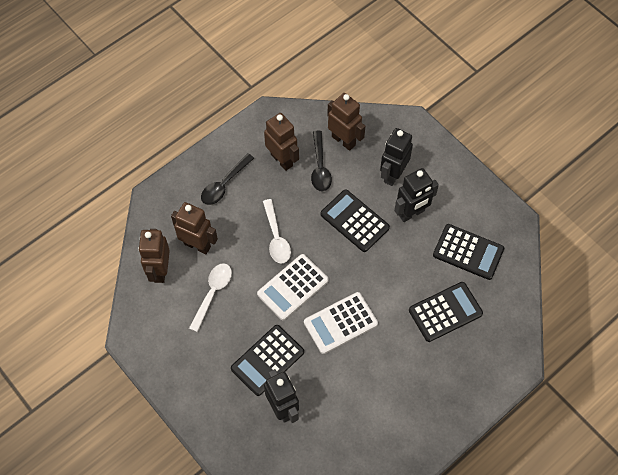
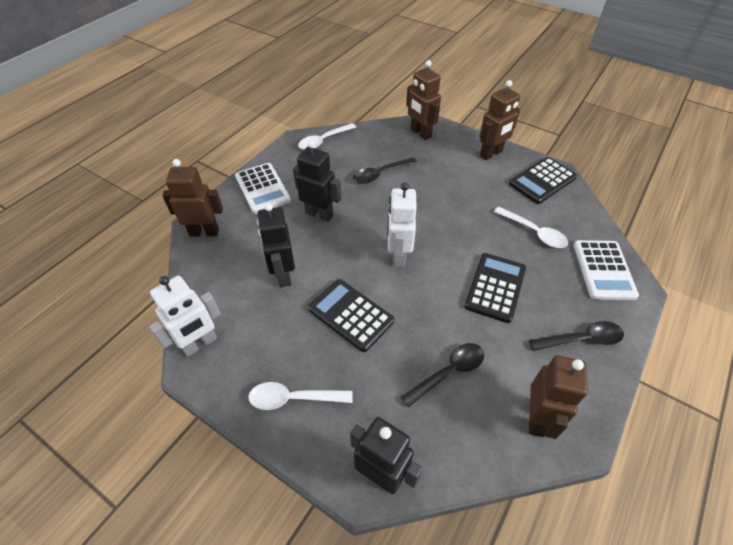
black calculator: 4 -> 3
black spoon: 2 -> 3
white robot: 0 -> 2
white spoon: 2 -> 3

